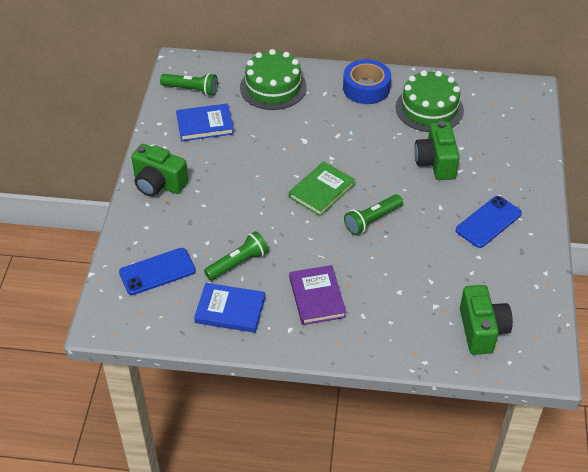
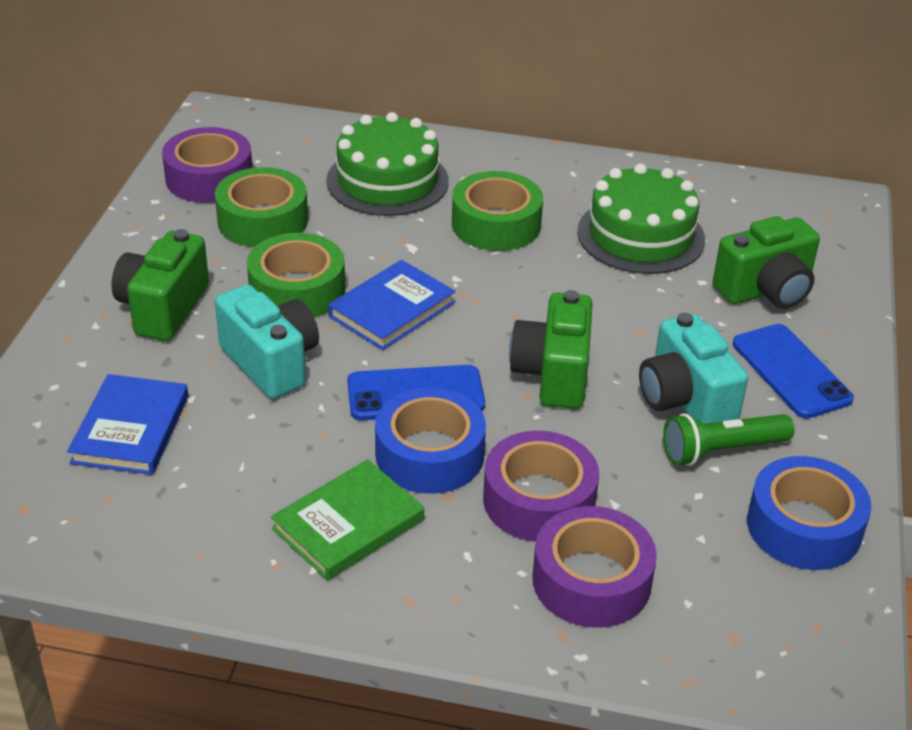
blue tape: 1 -> 2
green flashlight: 3 -> 1
green tape: 0 -> 3
purple book: 1 -> 0
purple tape: 0 -> 3
turquoise camera: 0 -> 2

